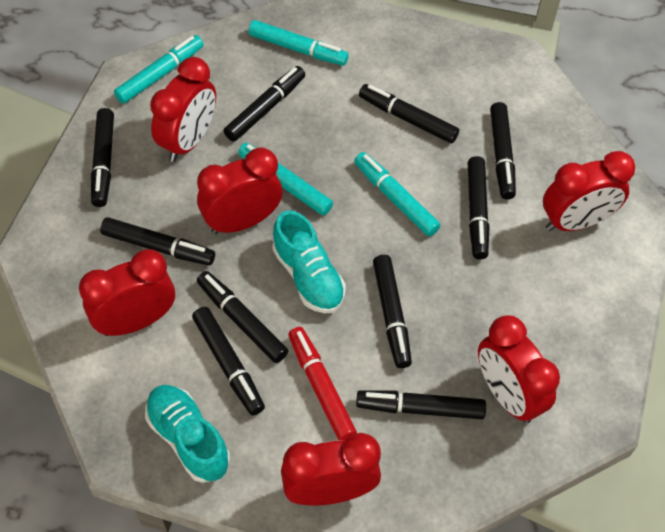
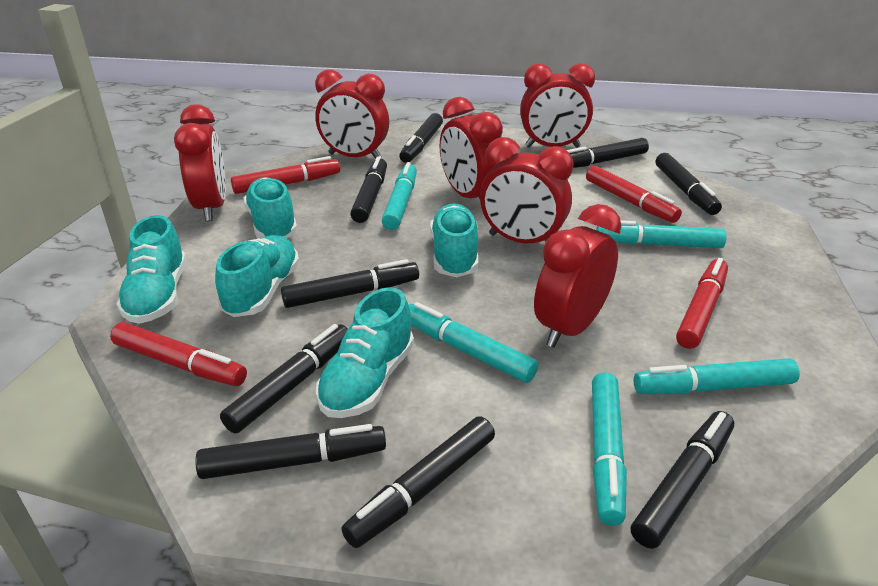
black marker: 10 -> 9
red marker: 1 -> 4
turquoise marker: 4 -> 5
turquoise shoe: 2 -> 5

